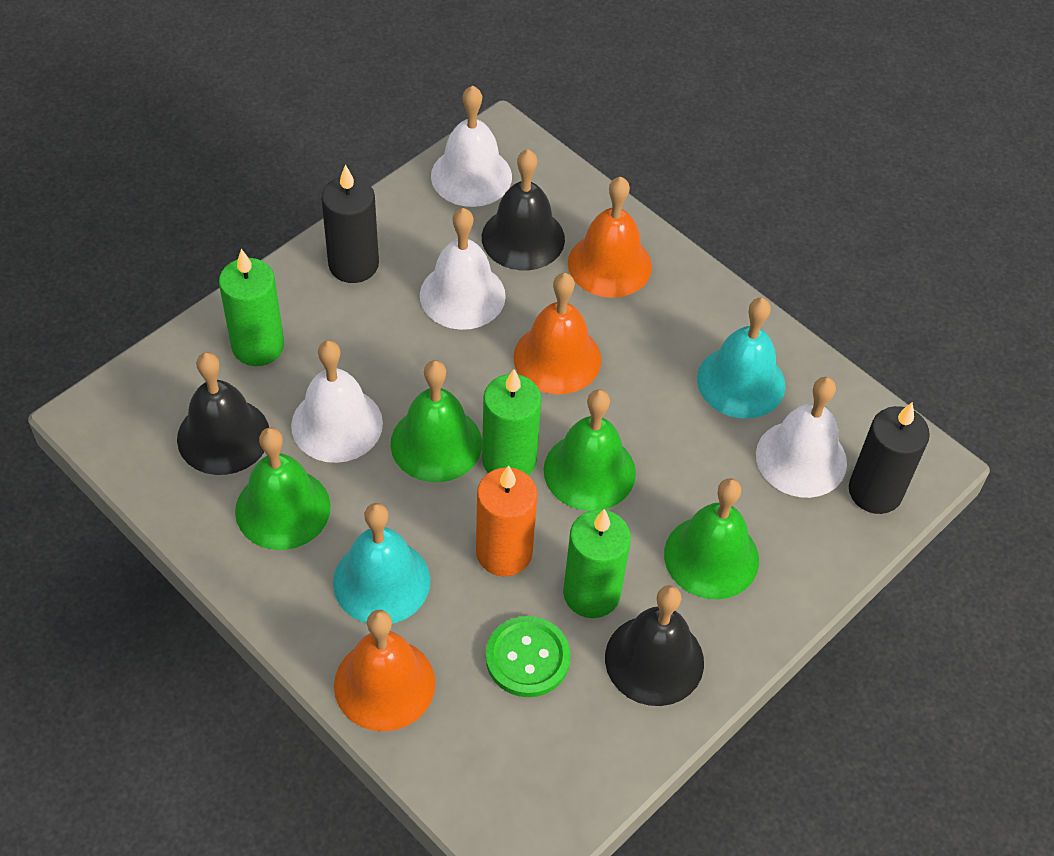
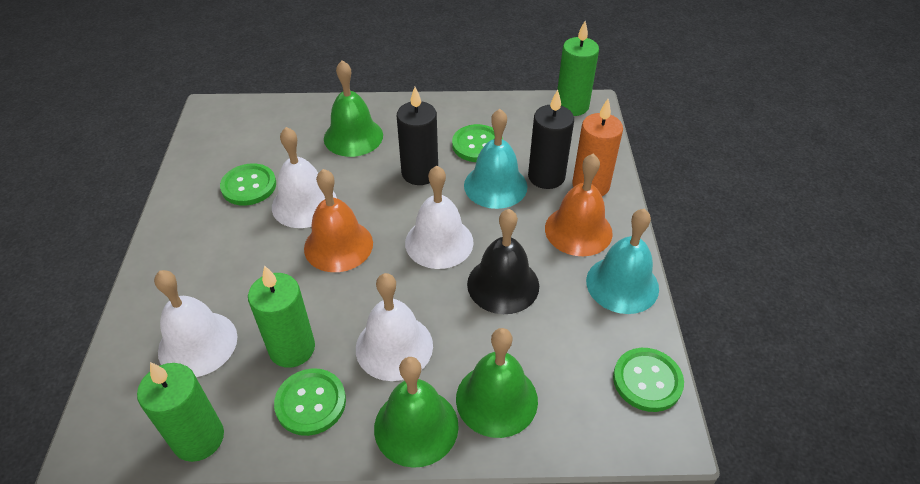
black bell: 3 -> 1
green bell: 4 -> 3
green button: 1 -> 4
orange bell: 3 -> 2

